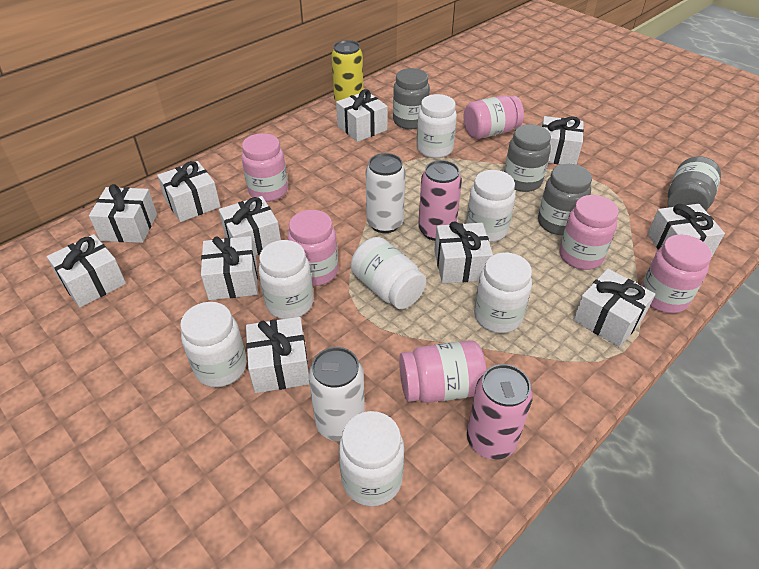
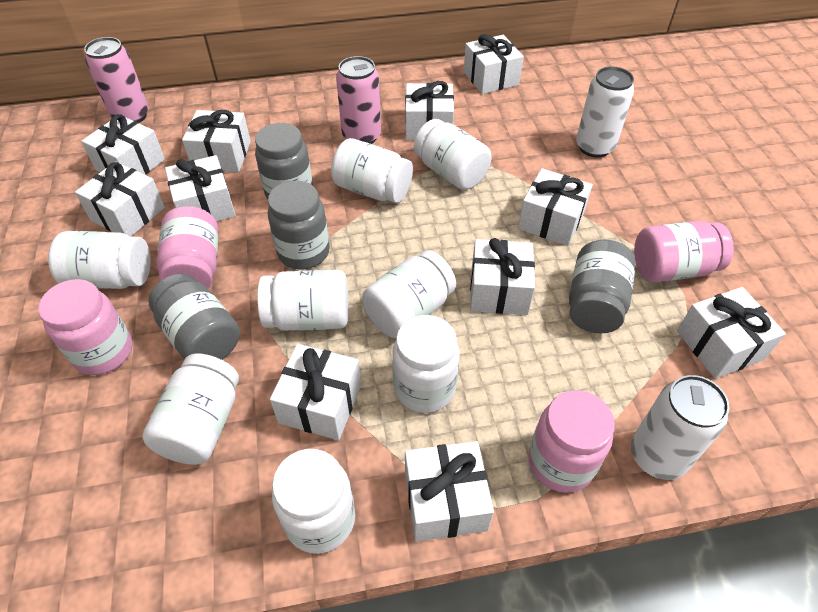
pink jar: 6 -> 4
white jar: 7 -> 8
yellow can: 1 -> 0

